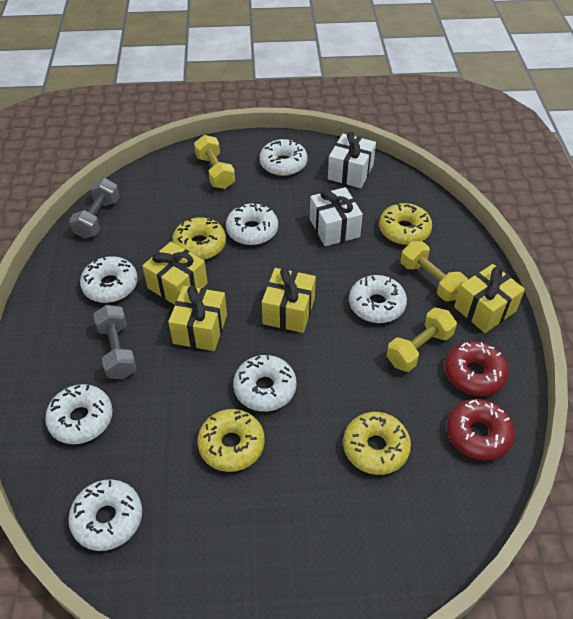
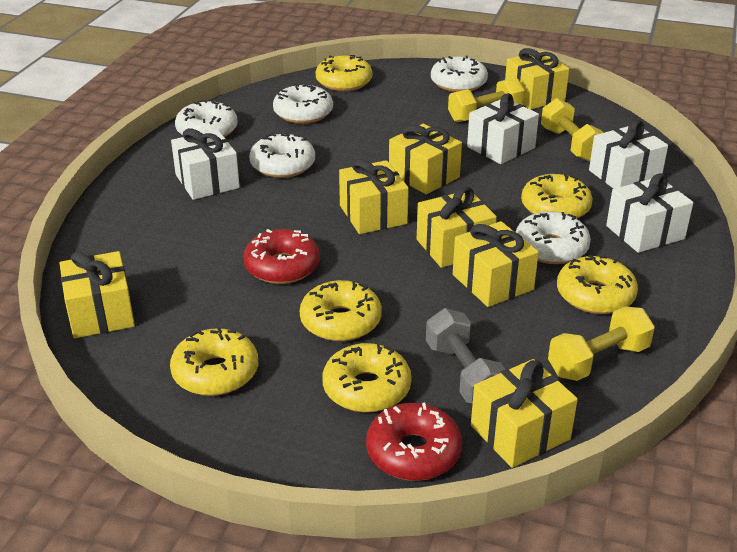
grey dumbbell: 2 -> 1
white donut: 7 -> 5
white gift: 2 -> 4
yellow donut: 4 -> 6
yellow gift: 4 -> 7

